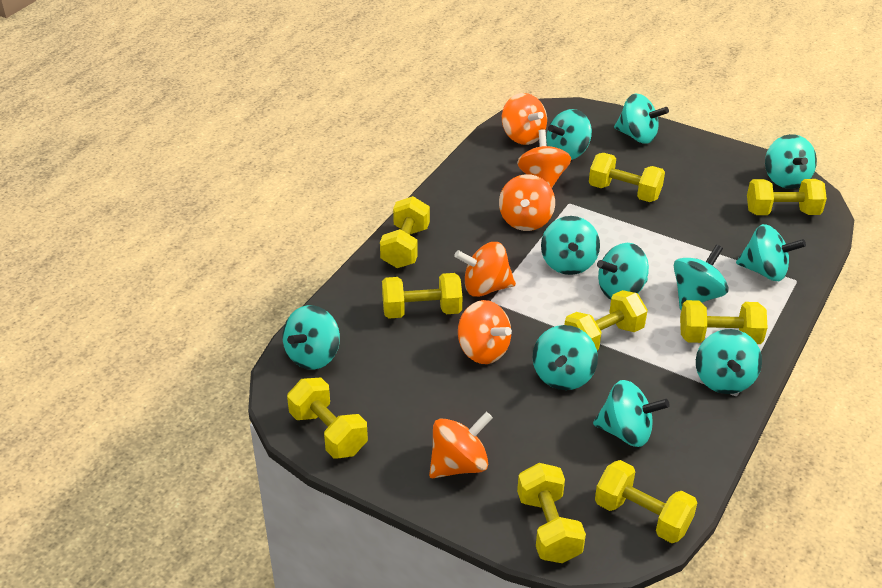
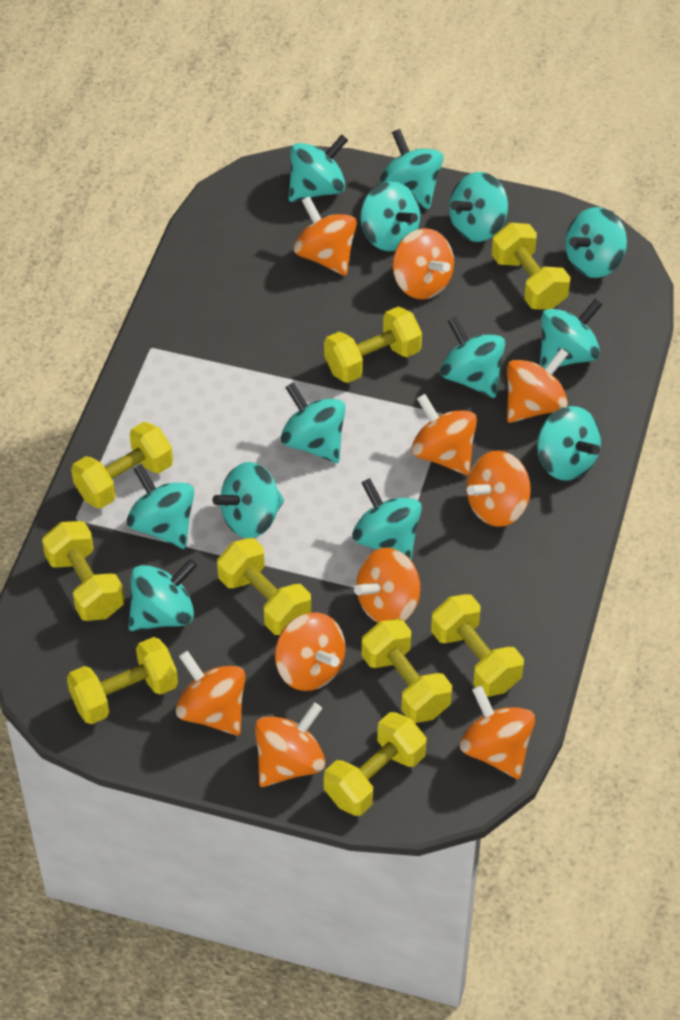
orange spinning top: 6 -> 10
turquoise spinning top: 11 -> 13

